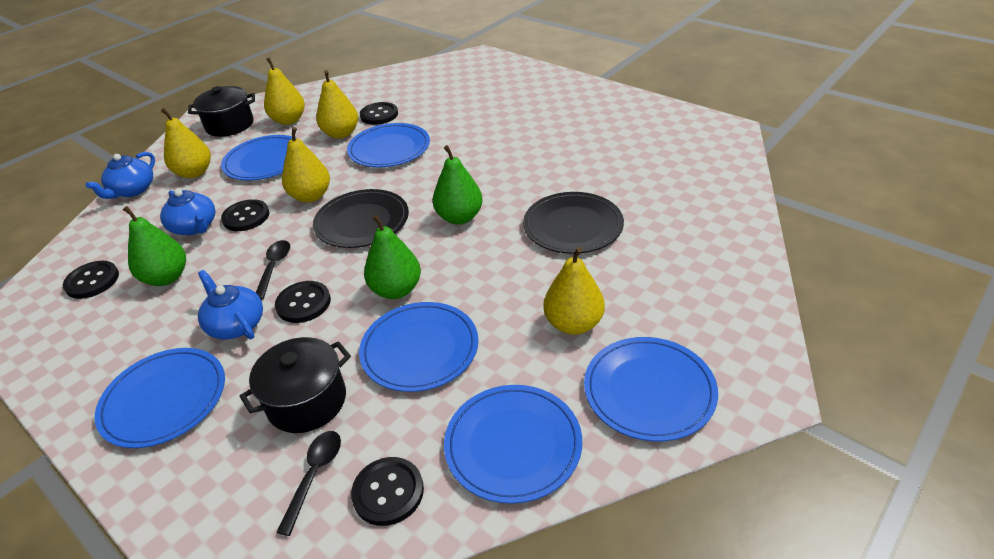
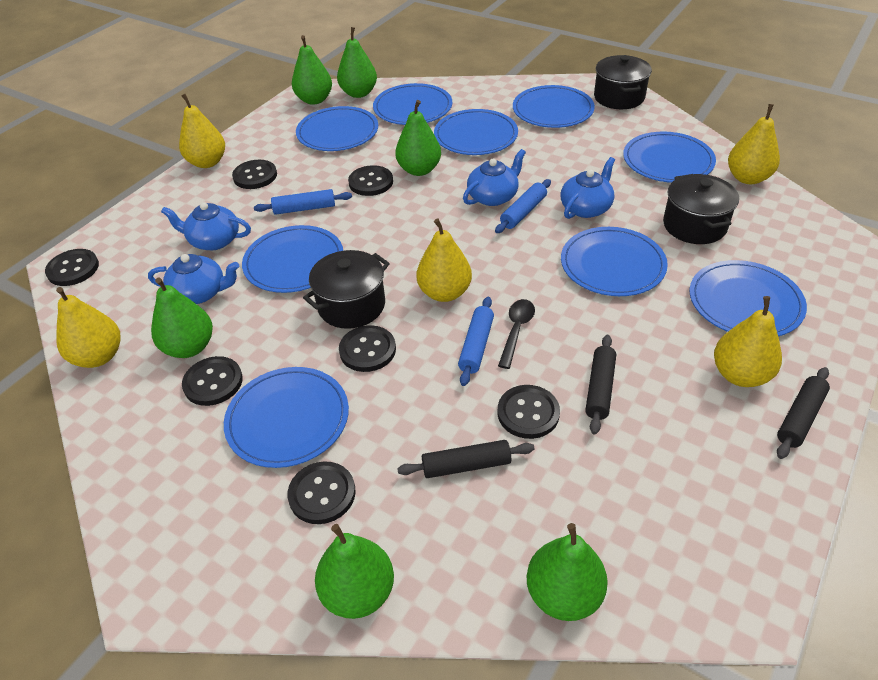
black button: 5 -> 7
black plate: 2 -> 0
black pot: 2 -> 3
black rolling pin: 0 -> 3
black spoon: 2 -> 1
blue plate: 6 -> 9
blue rolling pin: 0 -> 3
blue teapot: 3 -> 4
green pear: 3 -> 6

